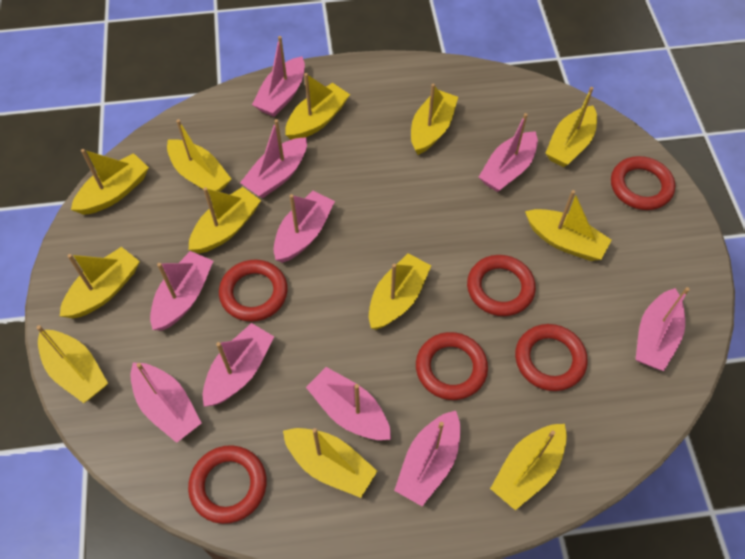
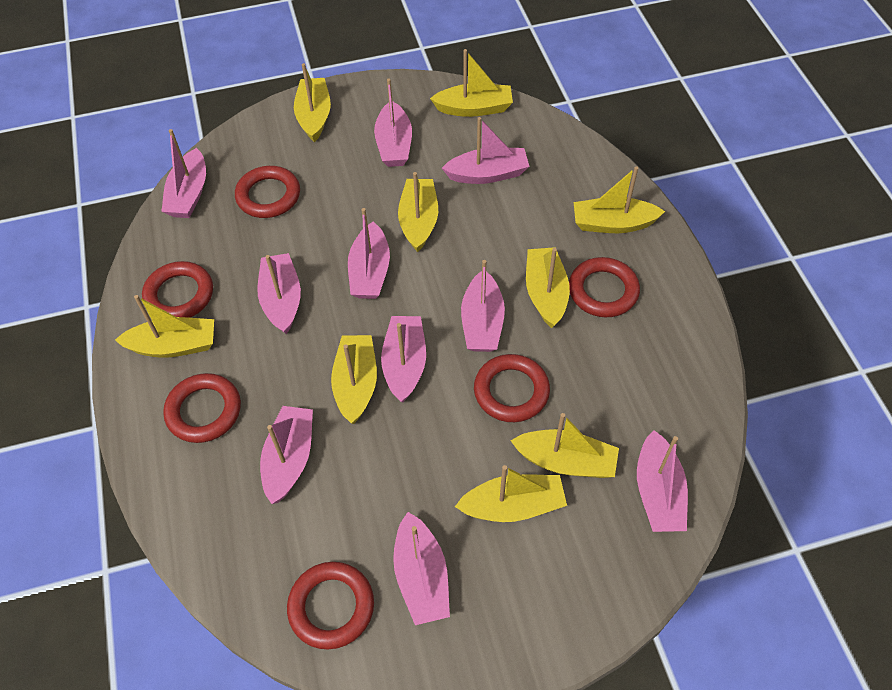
yellow boat: 12 -> 9

